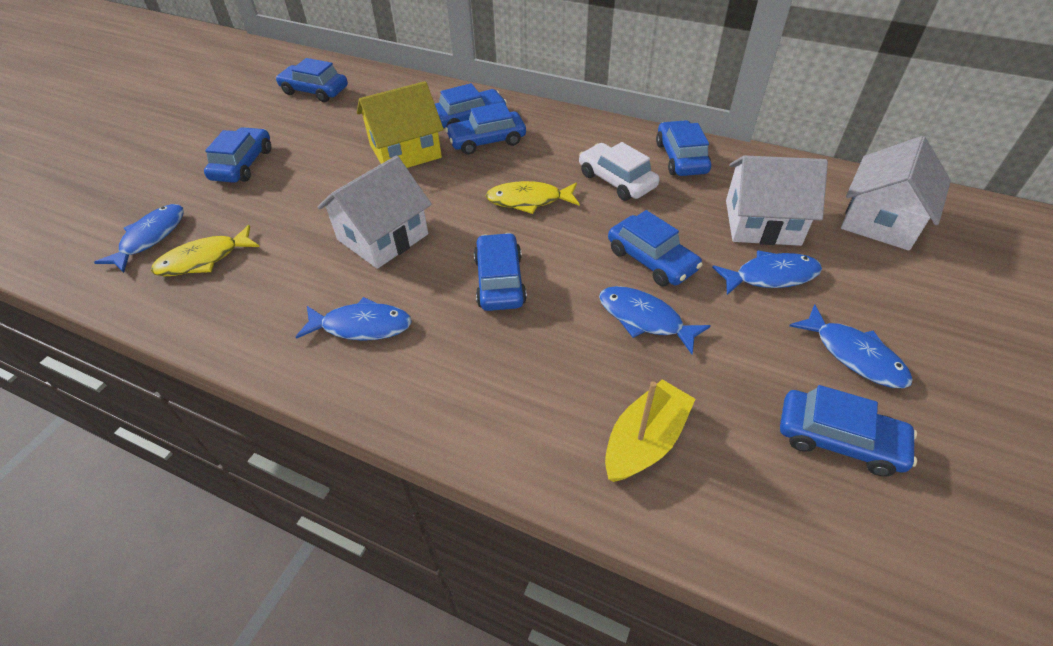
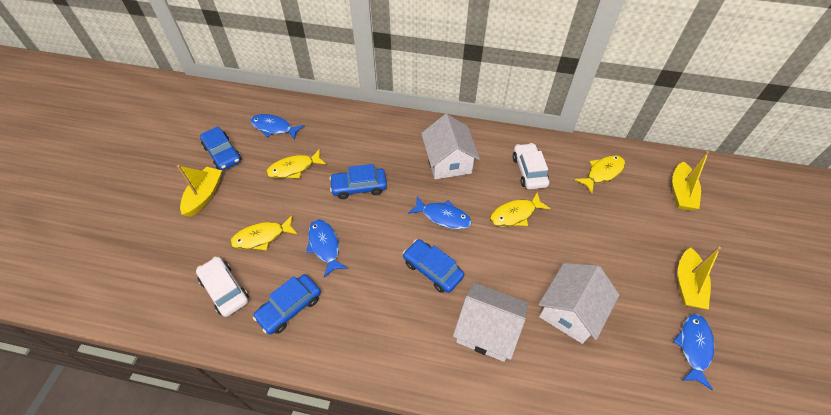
blue car: 8 -> 4
blue fish: 5 -> 4
white car: 1 -> 2
yellow boat: 1 -> 3
yellow fish: 2 -> 4
yellow house: 1 -> 0

